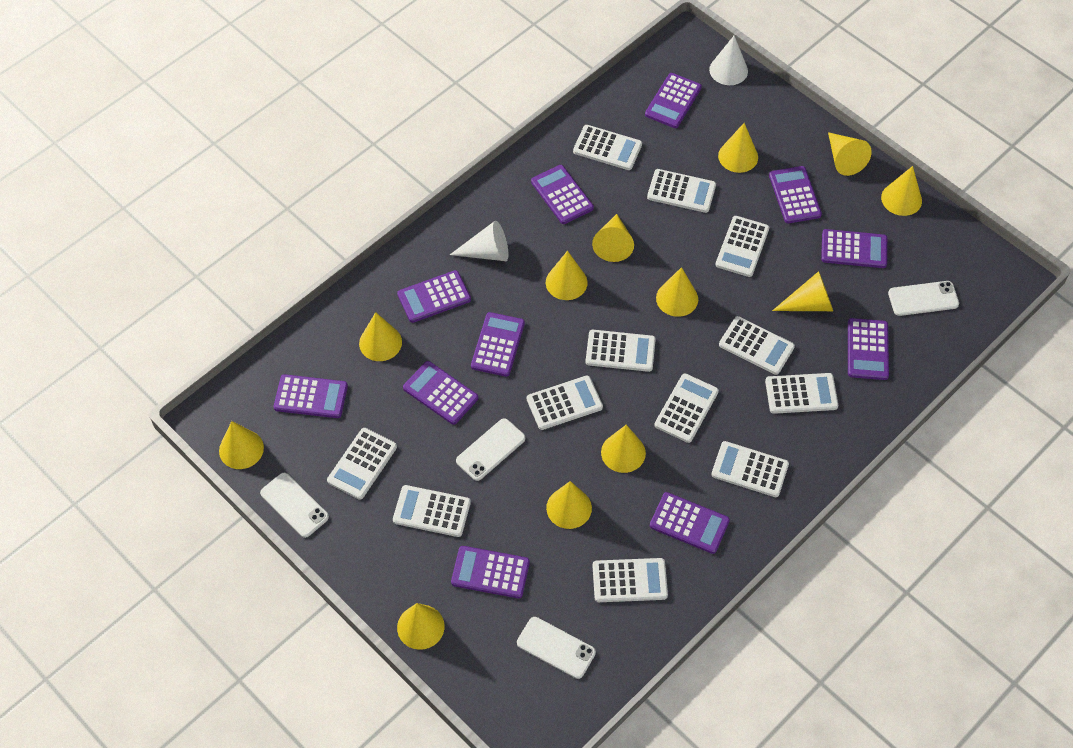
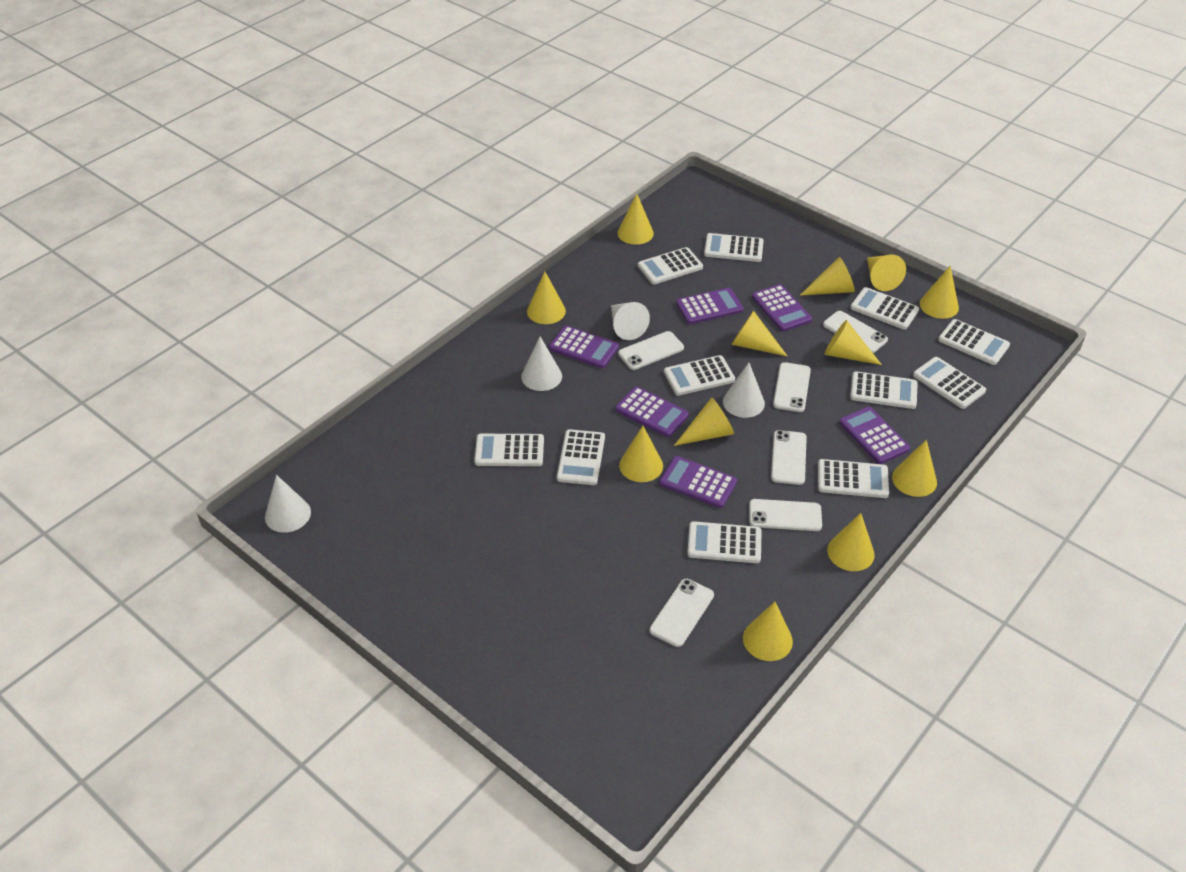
purple calculator: 11 -> 6
white calculator: 12 -> 11
white cone: 2 -> 4
white phone: 4 -> 6

